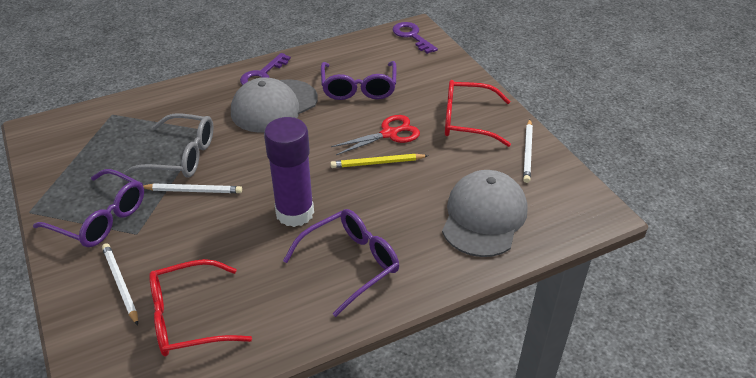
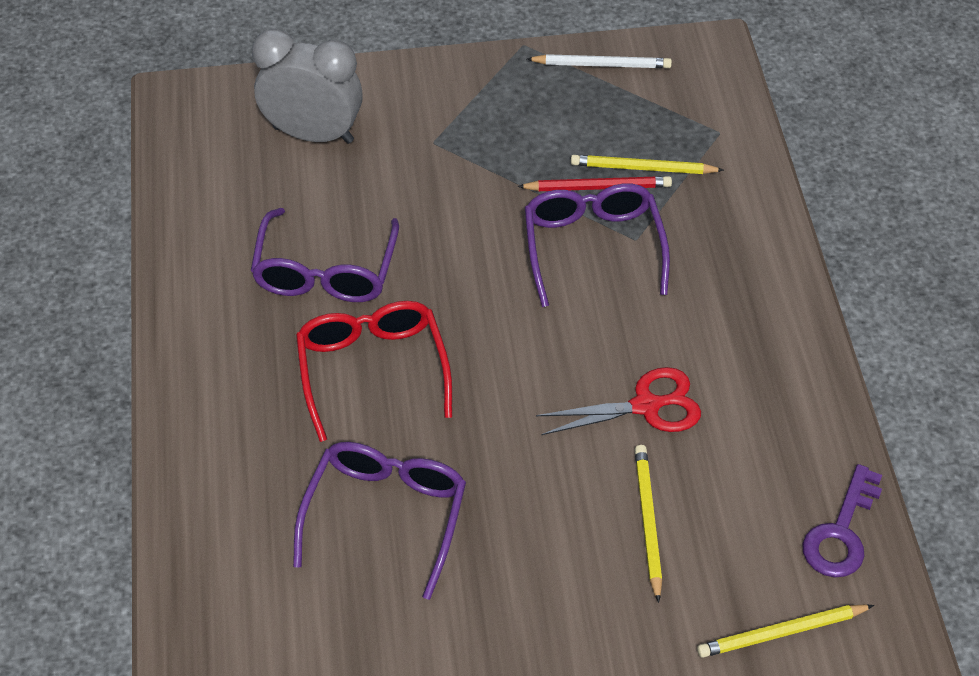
grey cap: 2 -> 0
grey clock: 0 -> 1
grey glasses: 1 -> 0
purple glue stick: 1 -> 0
purple key: 2 -> 1
red glasses: 2 -> 1
red pencil: 0 -> 1
white pencil: 3 -> 1
yellow pencil: 1 -> 3

